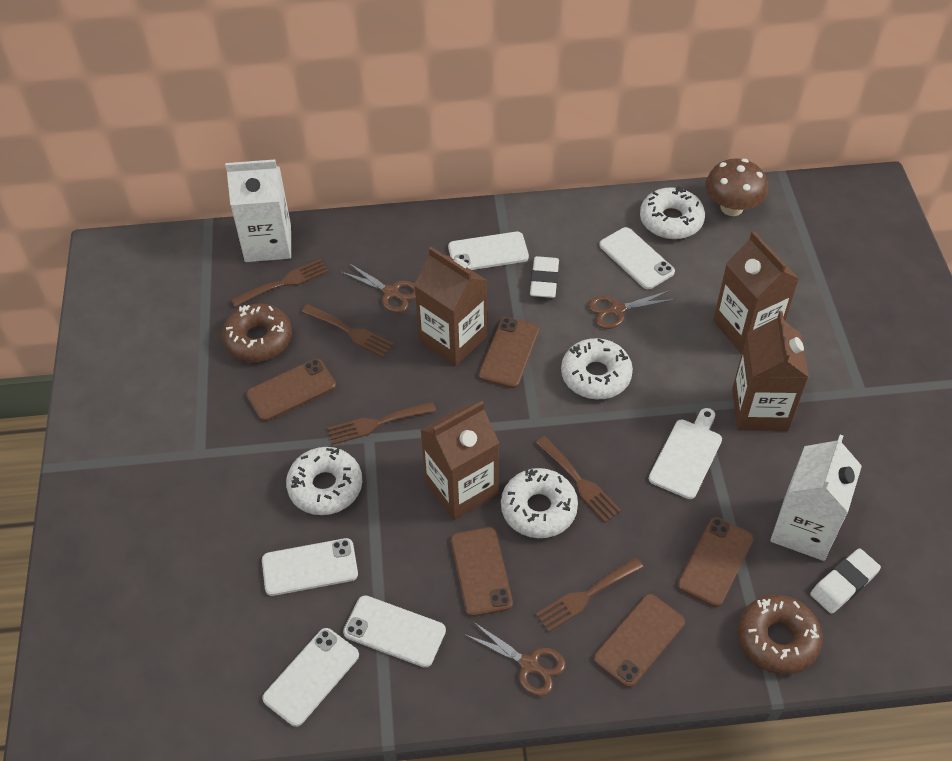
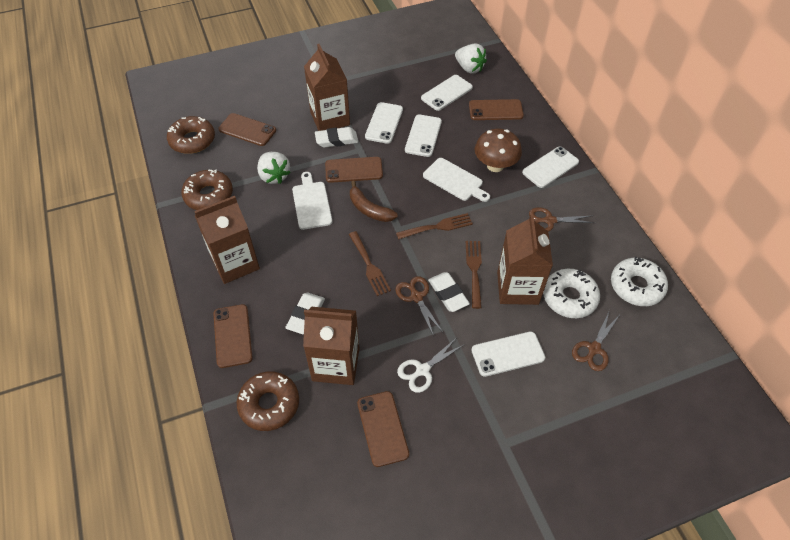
brown banana: 0 -> 1
brown donut: 2 -> 3
brown fork: 5 -> 3
white carton: 2 -> 0
white cutting board: 1 -> 2
white donut: 4 -> 2
white eraser: 2 -> 3
white scissors: 0 -> 1
white strawberry: 0 -> 2

